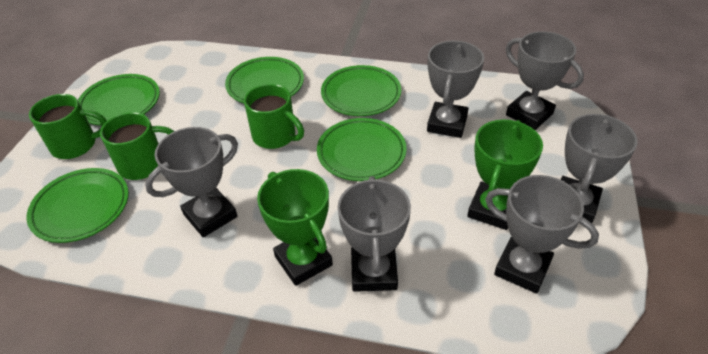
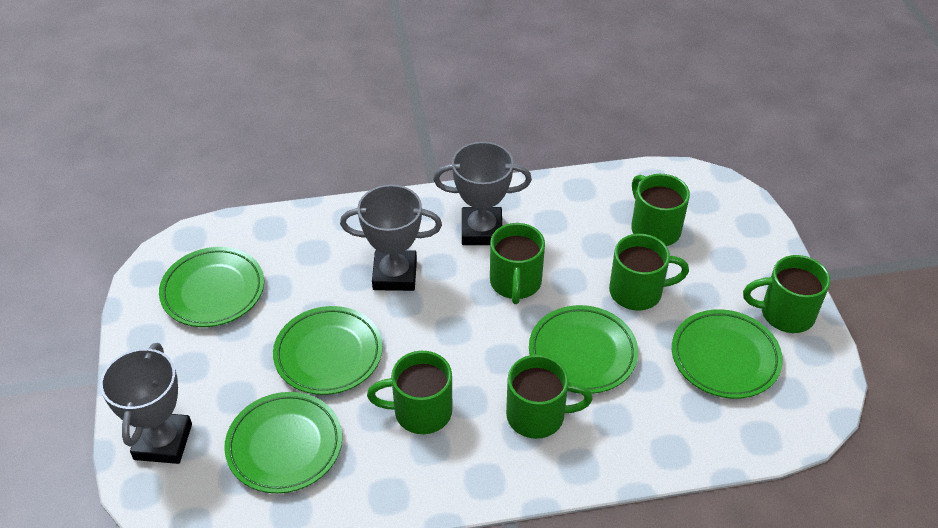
green mug: 3 -> 6
green trophy: 2 -> 0
grey trophy: 6 -> 3

